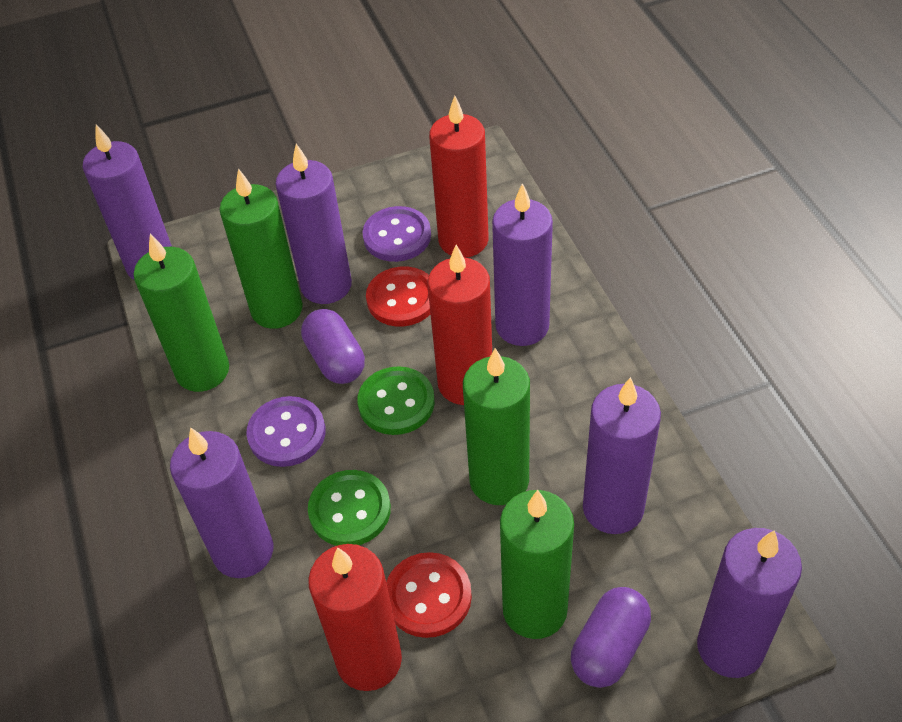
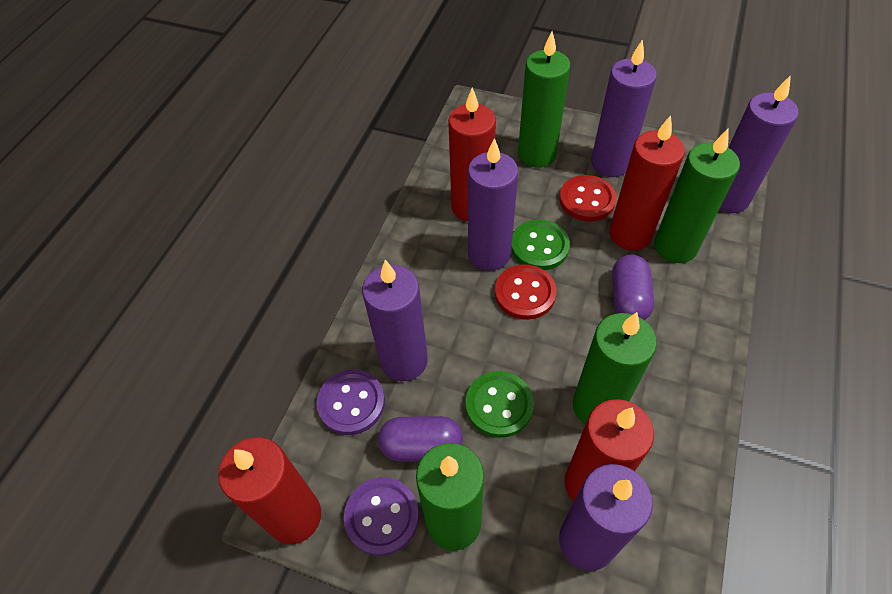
purple candle: 6 -> 5
red candle: 3 -> 4

